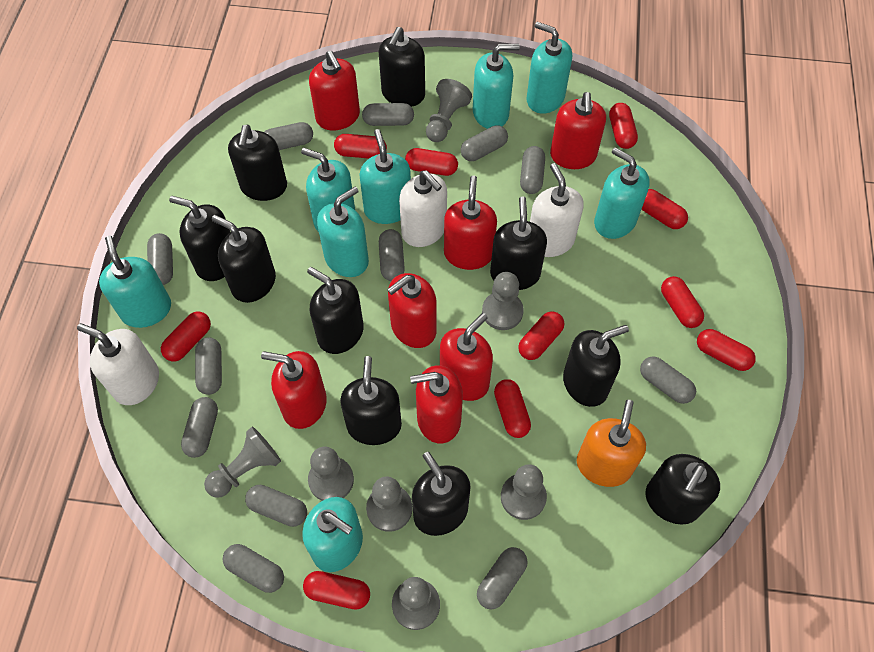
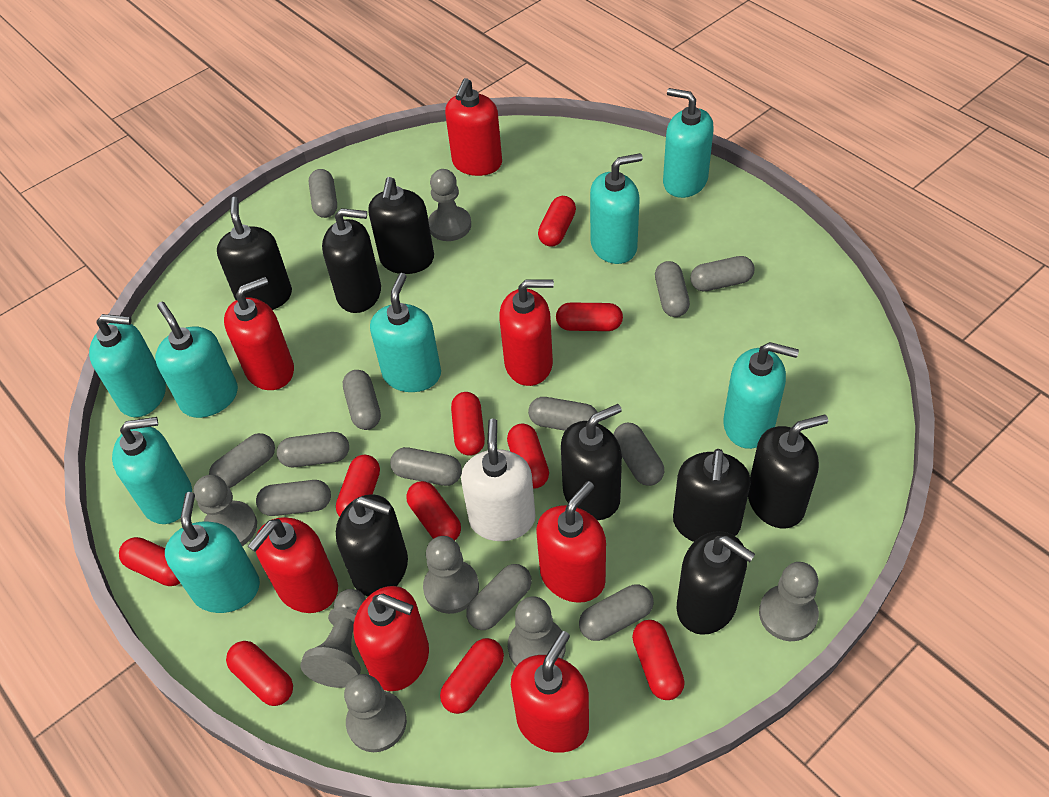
black soap dispenser: 10 -> 8
orange soap dispenser: 1 -> 0
white soap dispenser: 3 -> 1

